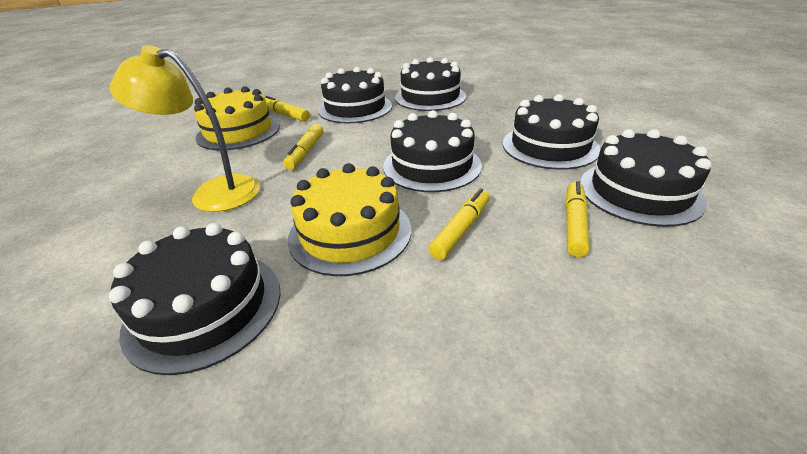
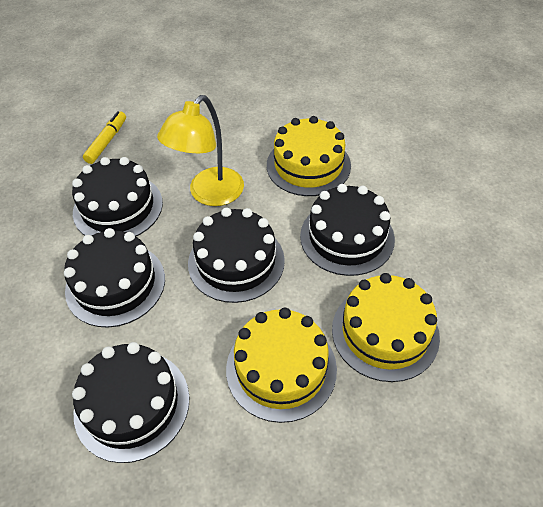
black cake: 6 -> 5
yellow cake: 2 -> 3
yellow marker: 4 -> 1

